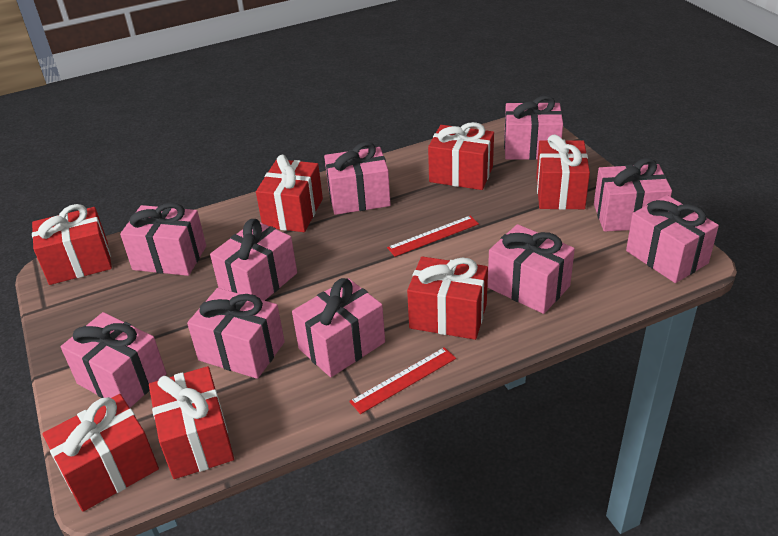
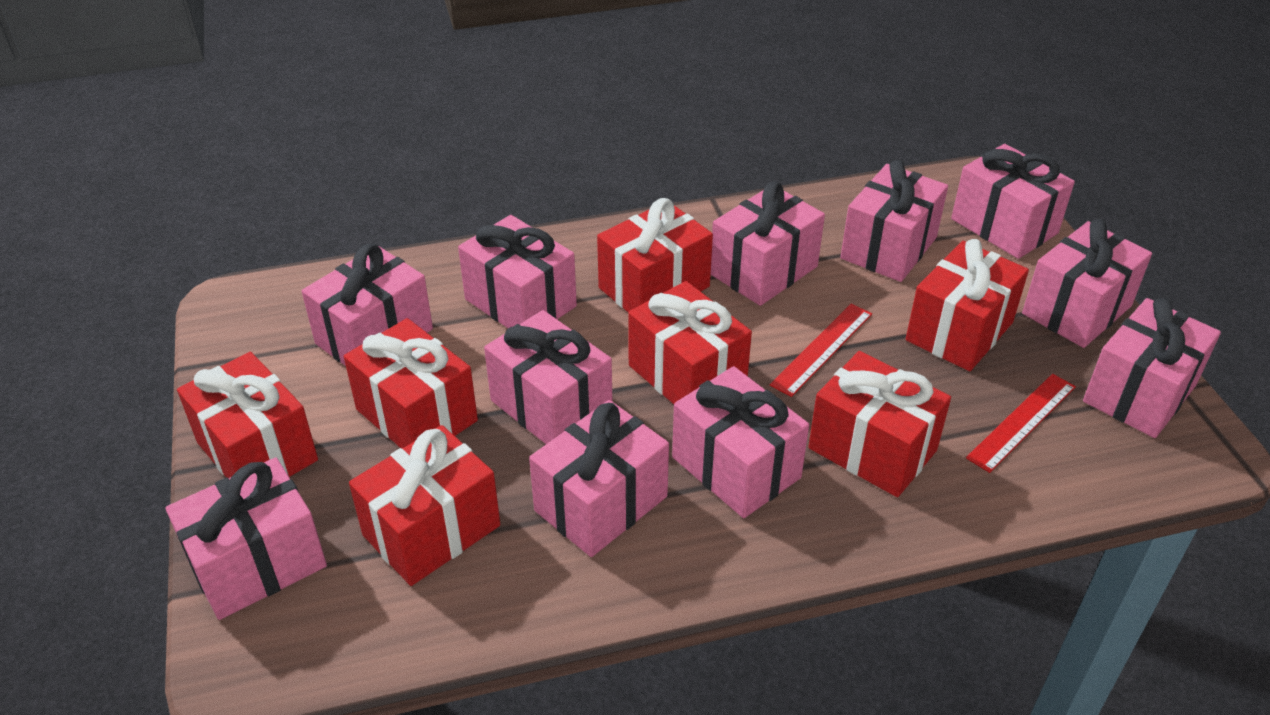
pink gift: 10 -> 11

